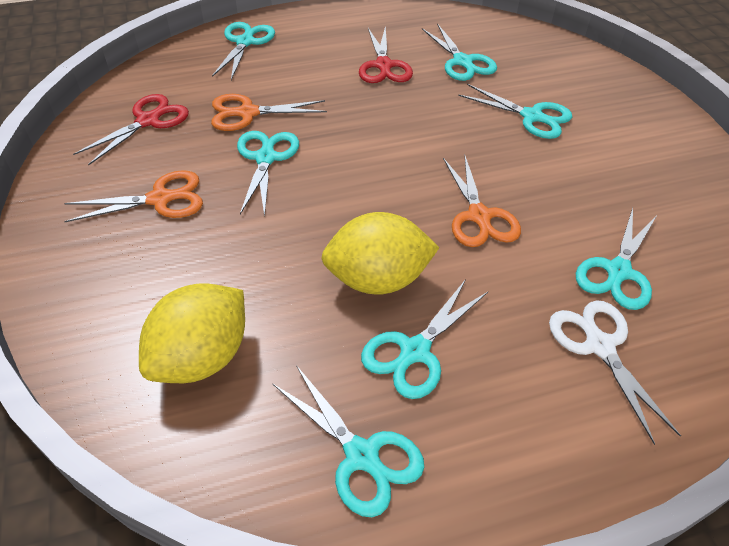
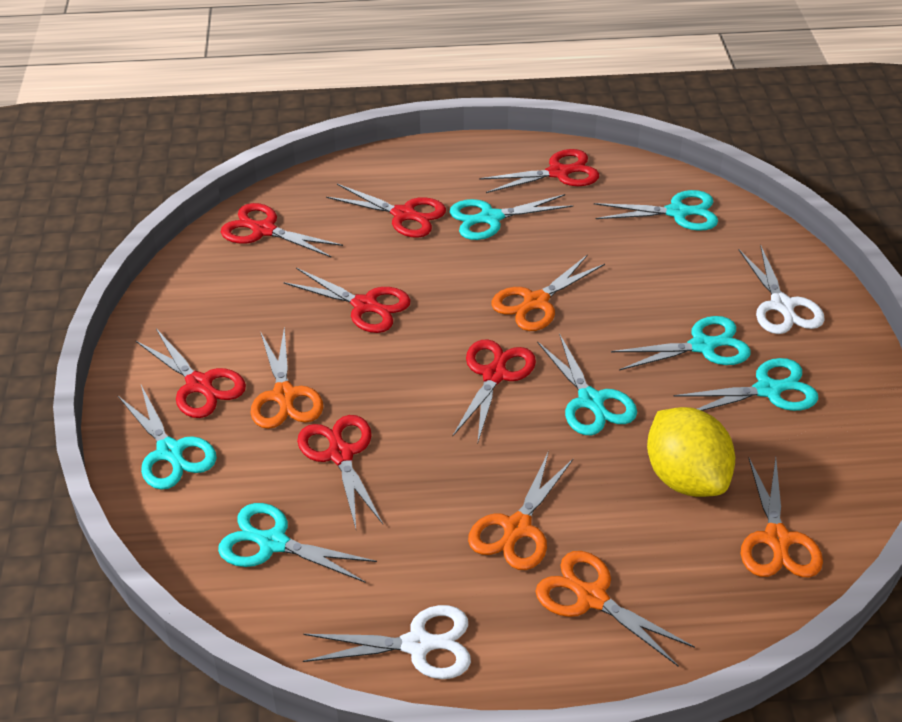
orange scissors: 3 -> 5
red scissors: 2 -> 7
white scissors: 1 -> 2
yellow lemon: 2 -> 1

